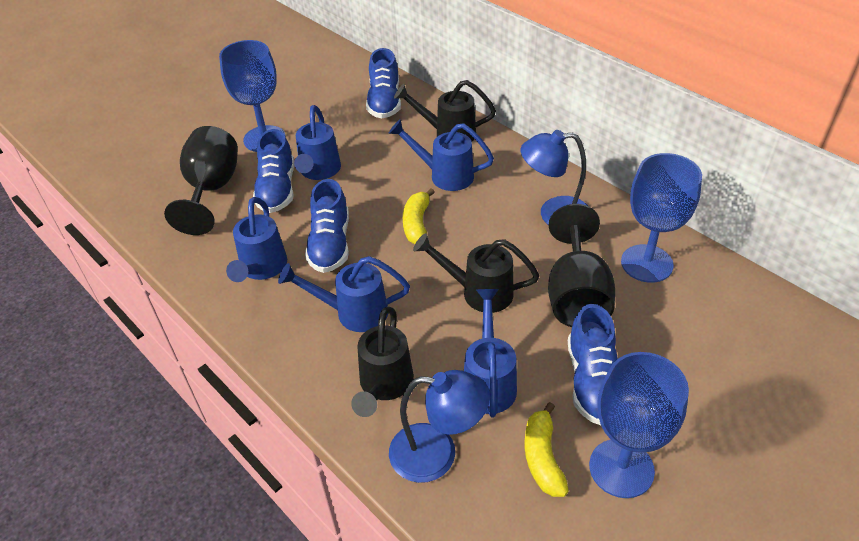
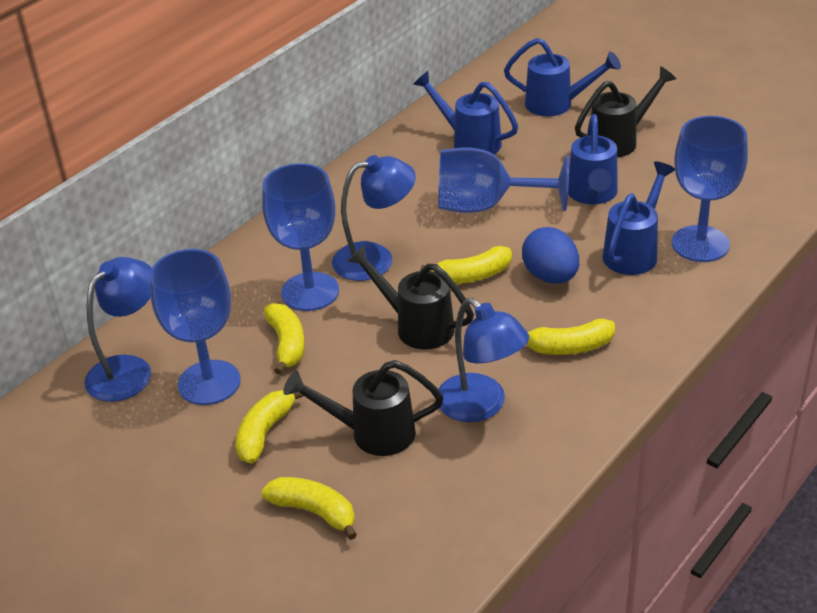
black goblet: 2 -> 0
blue egg: 0 -> 1
blue goblet: 3 -> 4
blue lamp: 2 -> 3
blue shoe: 4 -> 0
blue watering can: 5 -> 4
yellow banana: 2 -> 5

